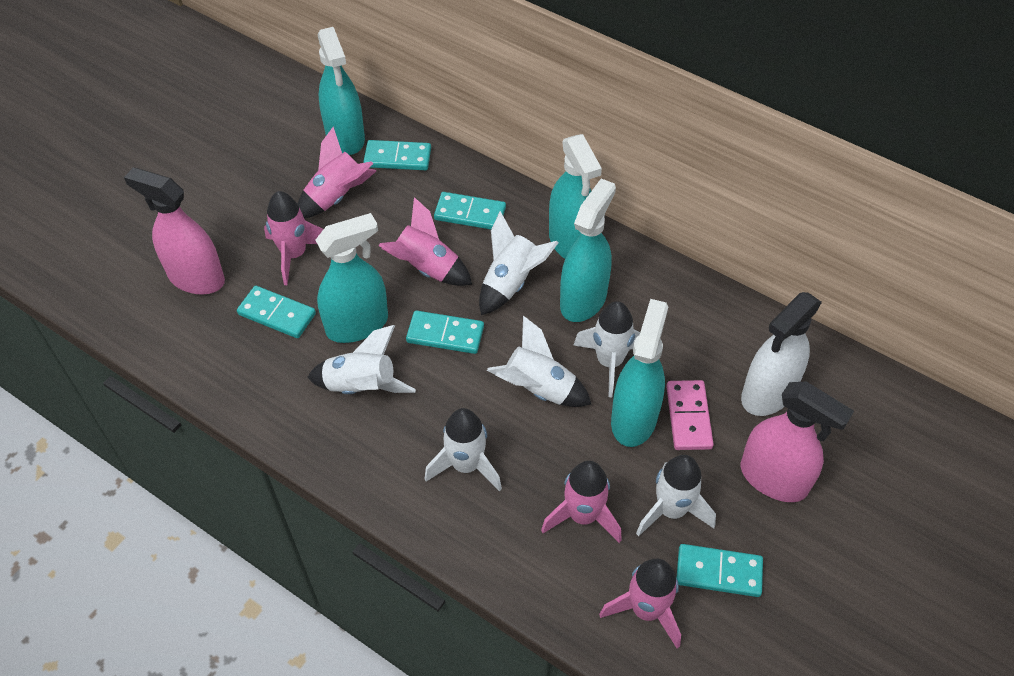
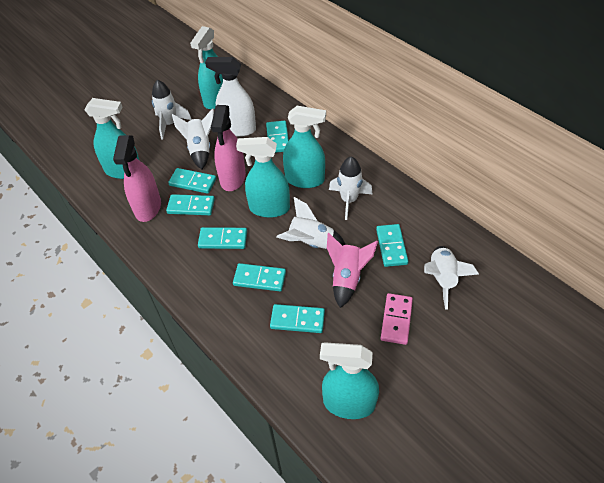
pink rocket: 5 -> 1
turquoise domino: 5 -> 7
white rocket: 6 -> 5

